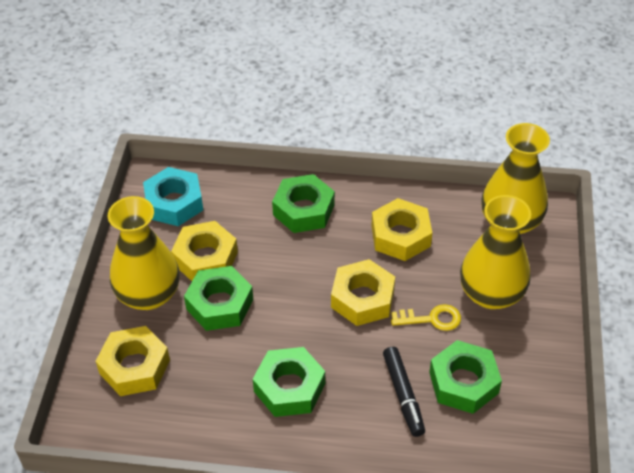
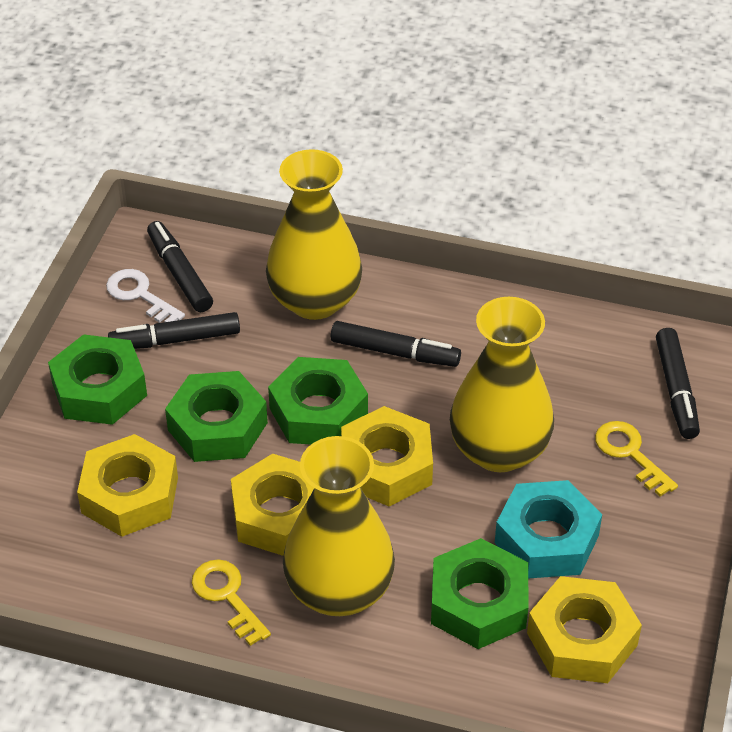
black marker: 1 -> 4
white key: 0 -> 1
yellow key: 1 -> 2

